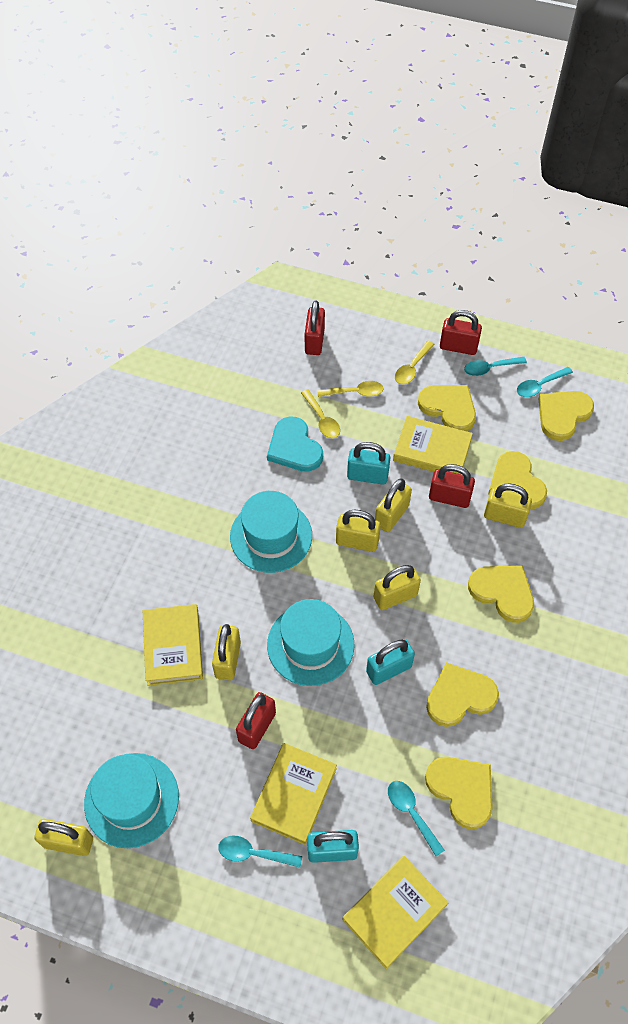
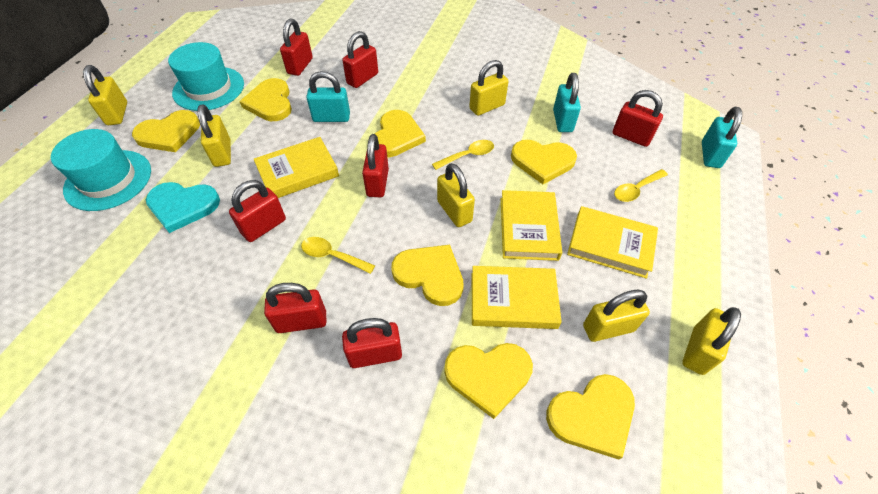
red padlock: 4 -> 7
turquoise hat: 3 -> 2
turquoise spoon: 4 -> 0
yellow heart: 6 -> 7

